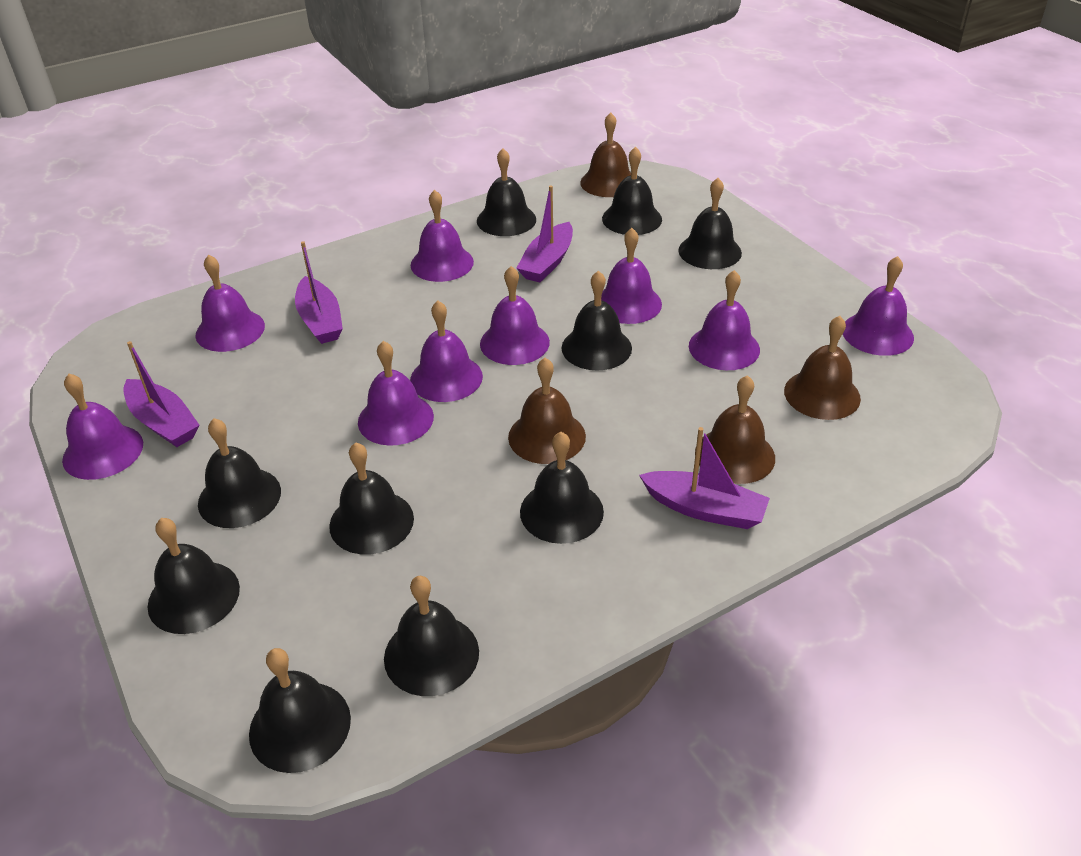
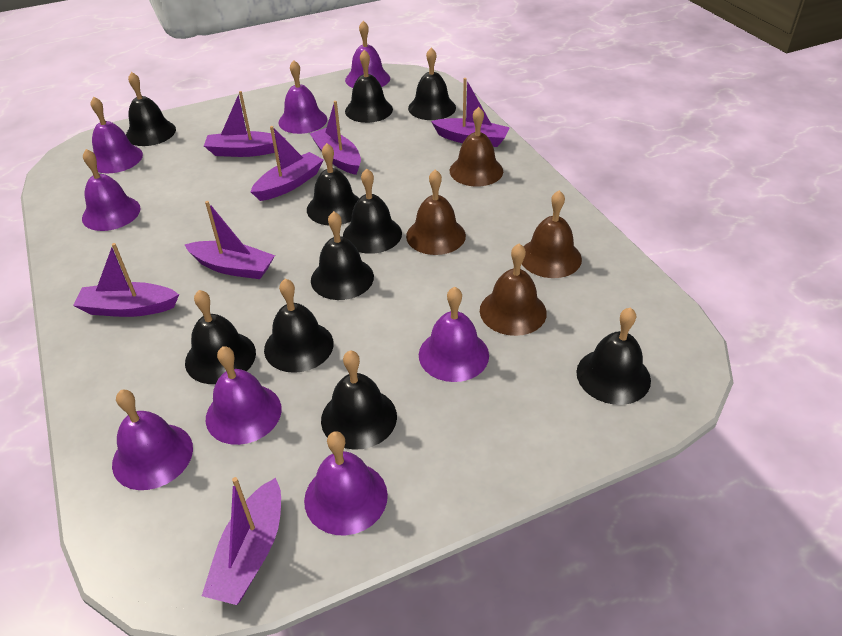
purple bell: 9 -> 8
purple boat: 4 -> 7

